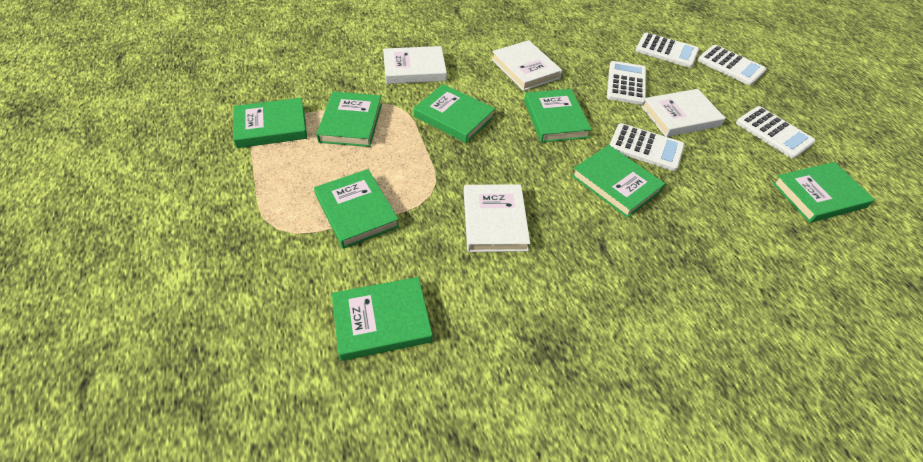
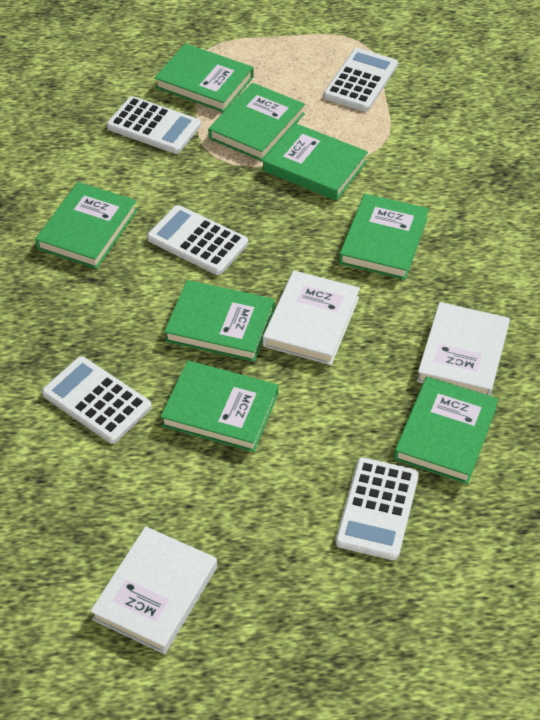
white book: 4 -> 3

